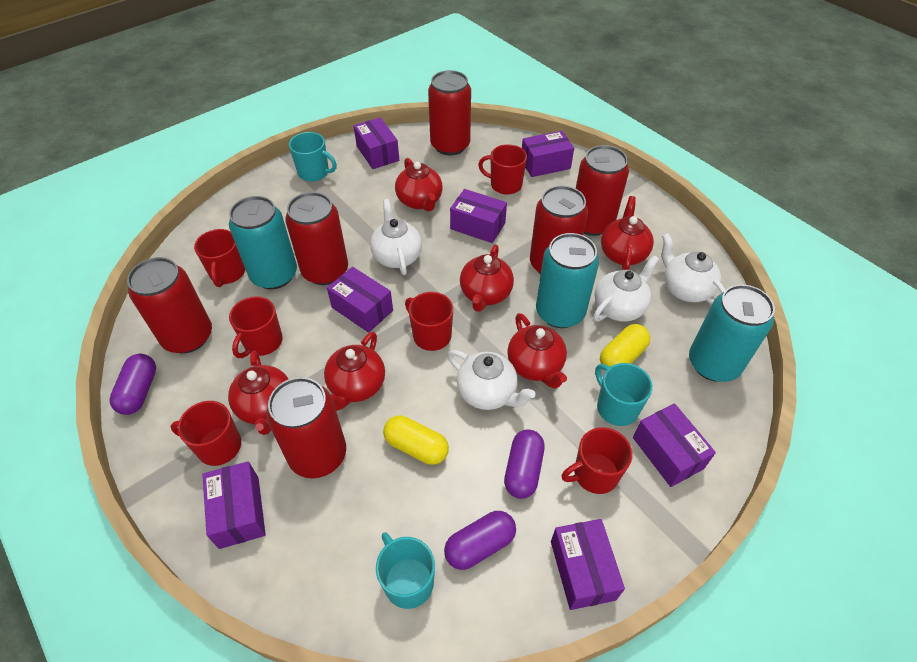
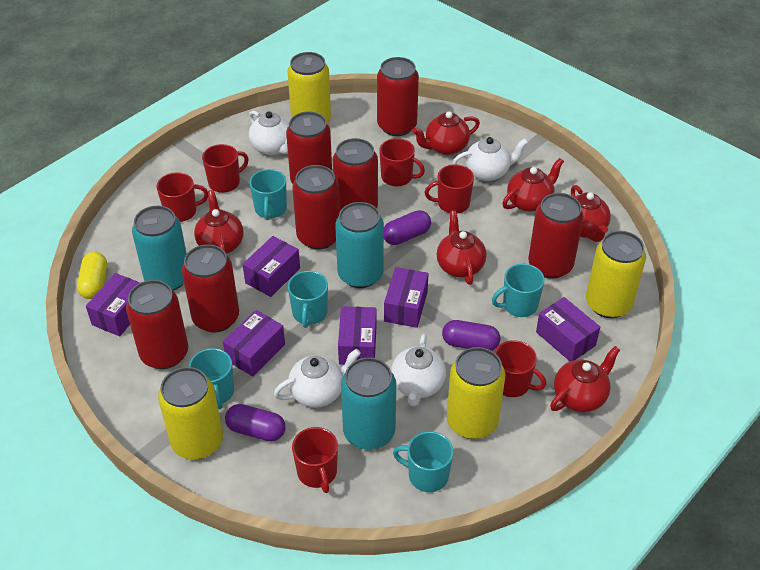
purple box: 7 -> 6
red can: 6 -> 7
turquoise mug: 3 -> 5
yellow can: 0 -> 4
yellow capsule: 2 -> 1

